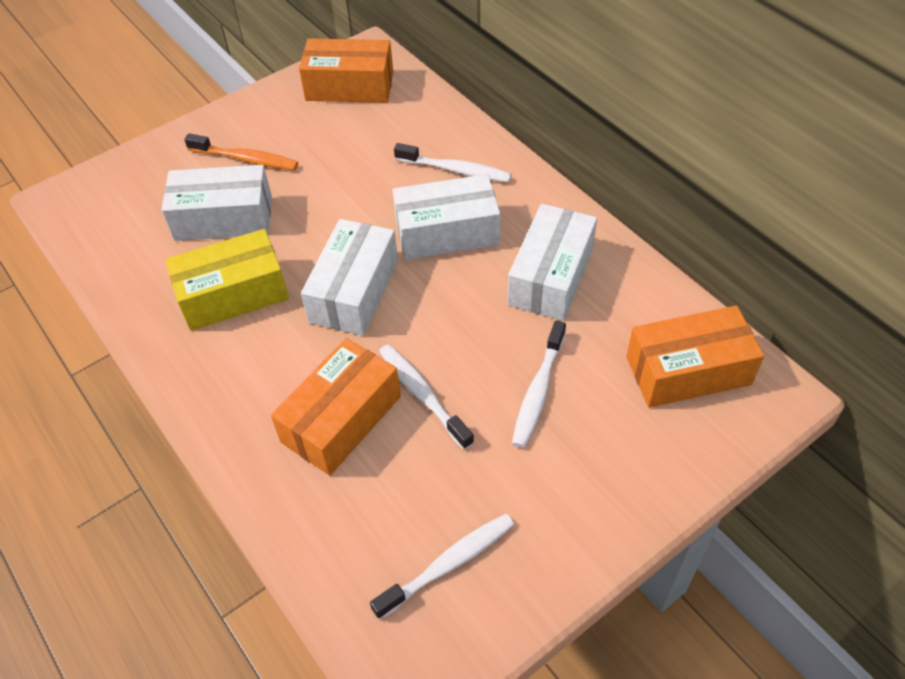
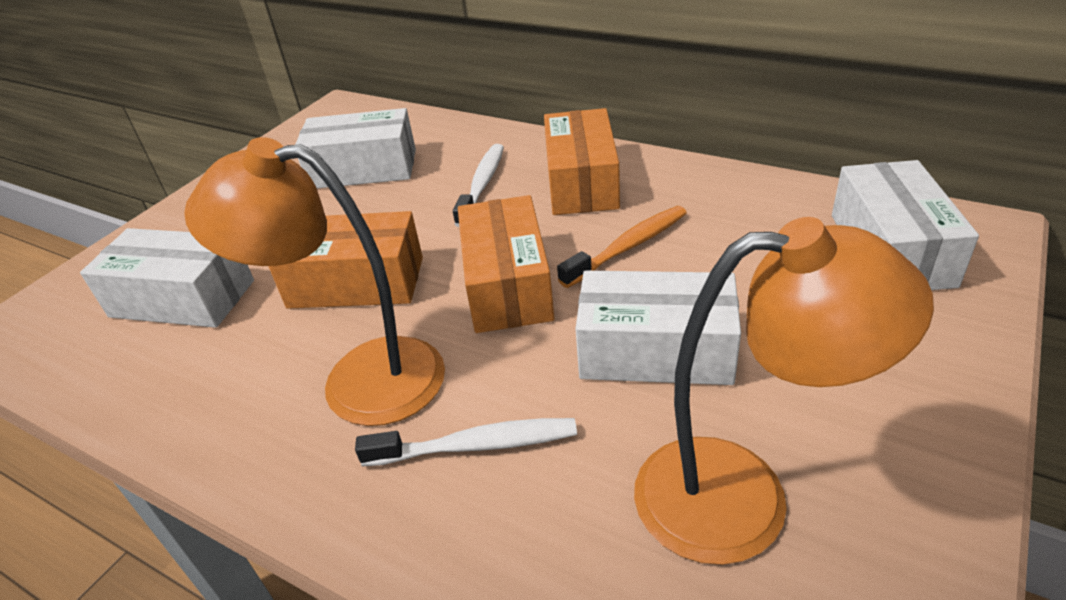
orange lamp: 0 -> 2
white toothbrush: 4 -> 2
yellow box: 1 -> 0

